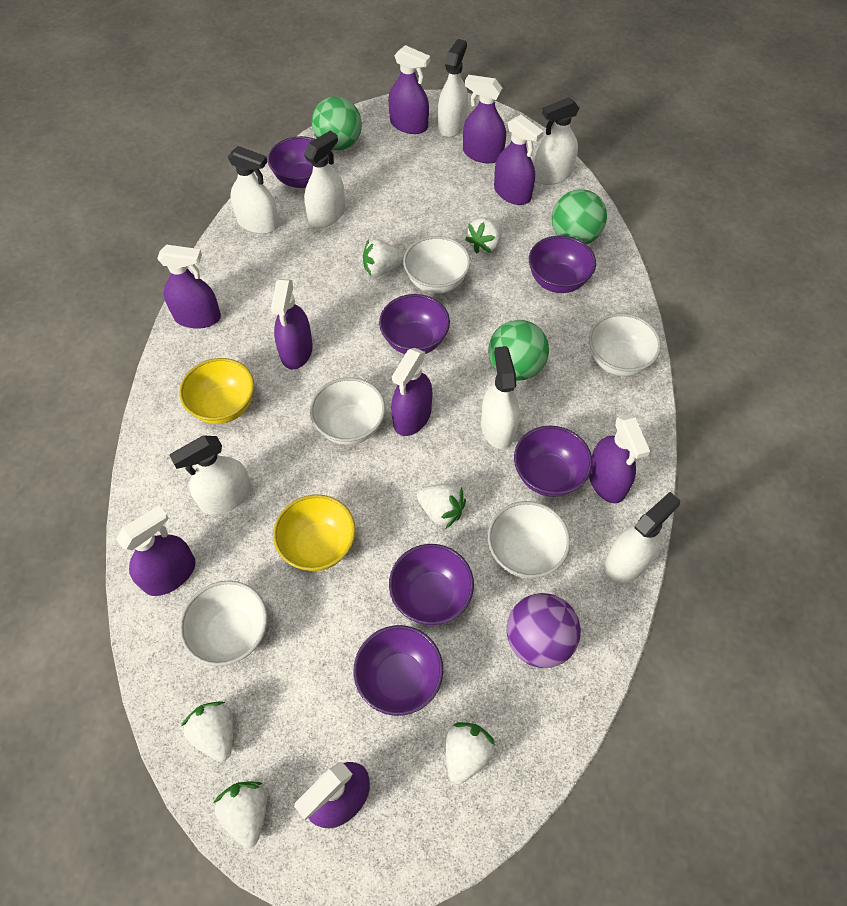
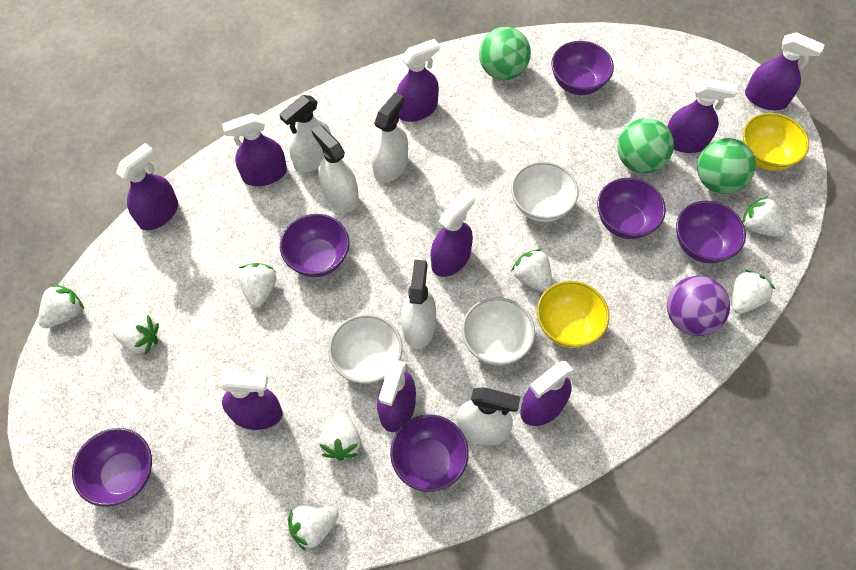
white bowl: 5 -> 3
white spray bottle: 7 -> 5
white strawberry: 6 -> 8

